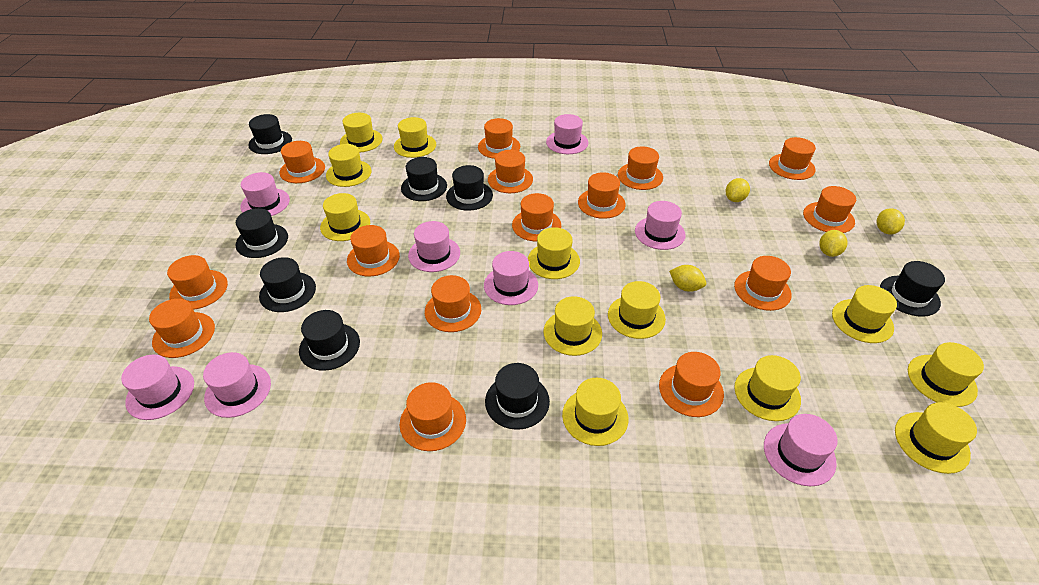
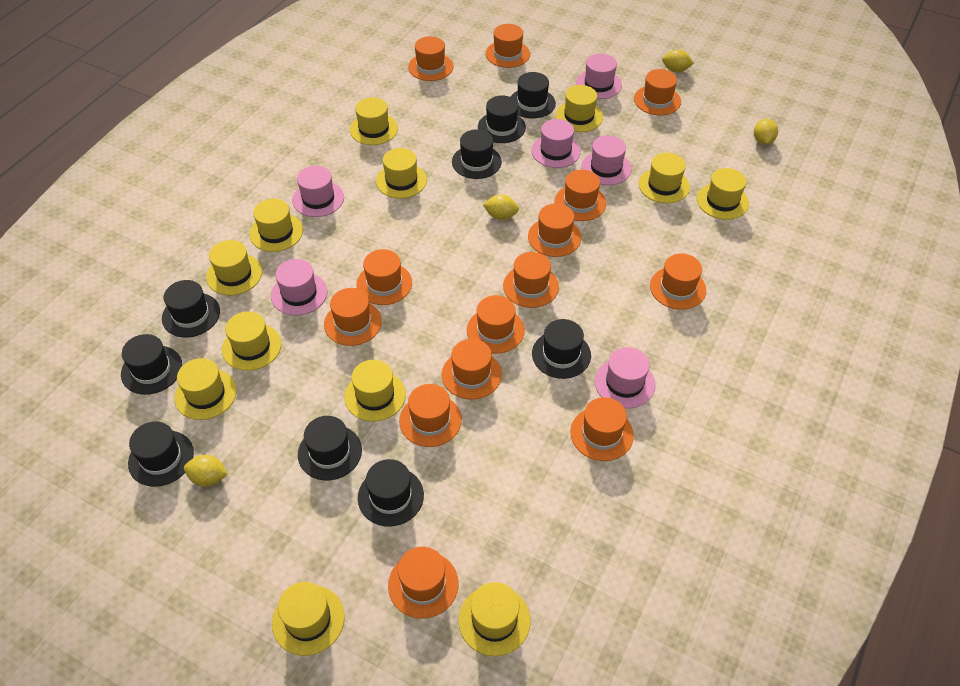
black hat: 8 -> 9
orange hat: 15 -> 14
pink hat: 8 -> 6

